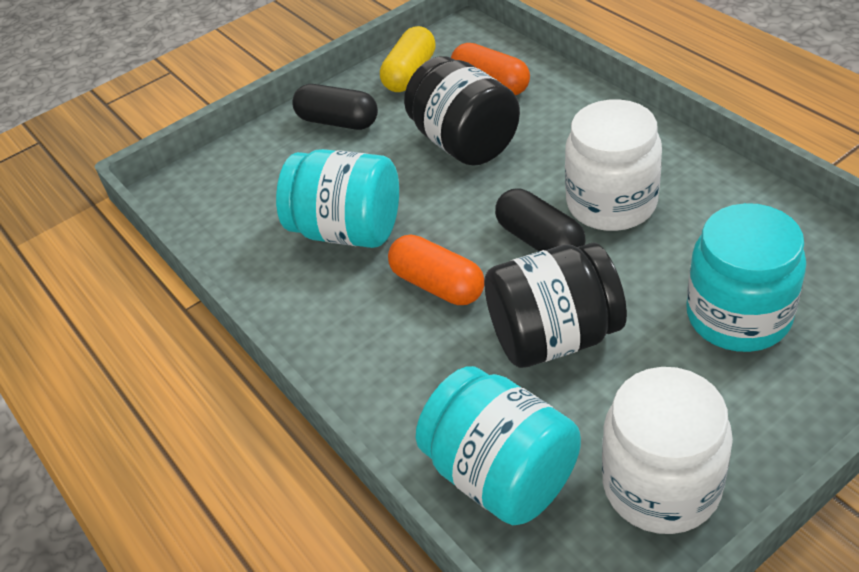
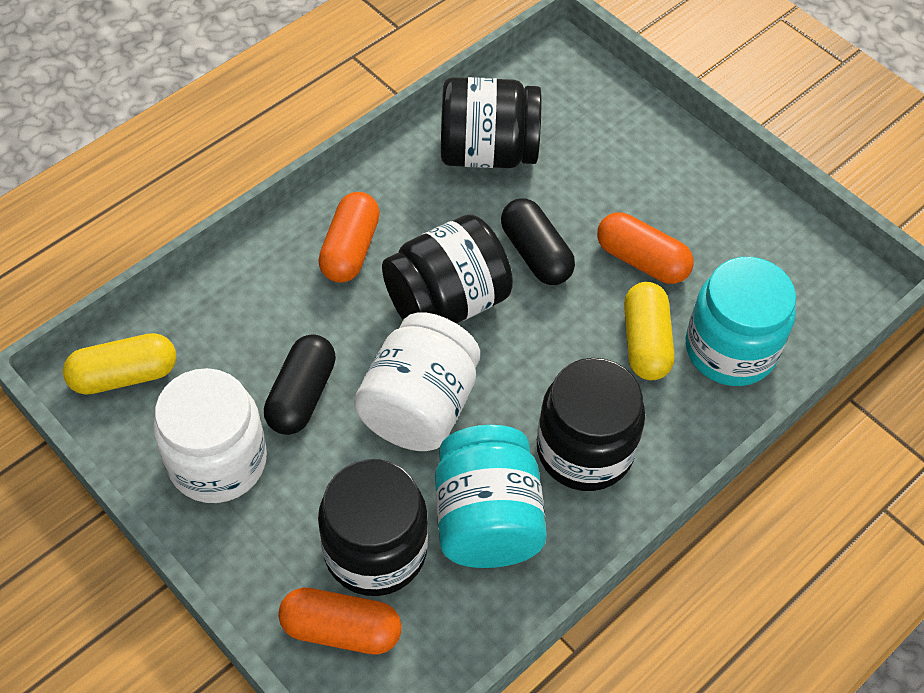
black jar: 2 -> 4
orange capsule: 2 -> 3
turquoise jar: 3 -> 2
yellow capsule: 1 -> 2

